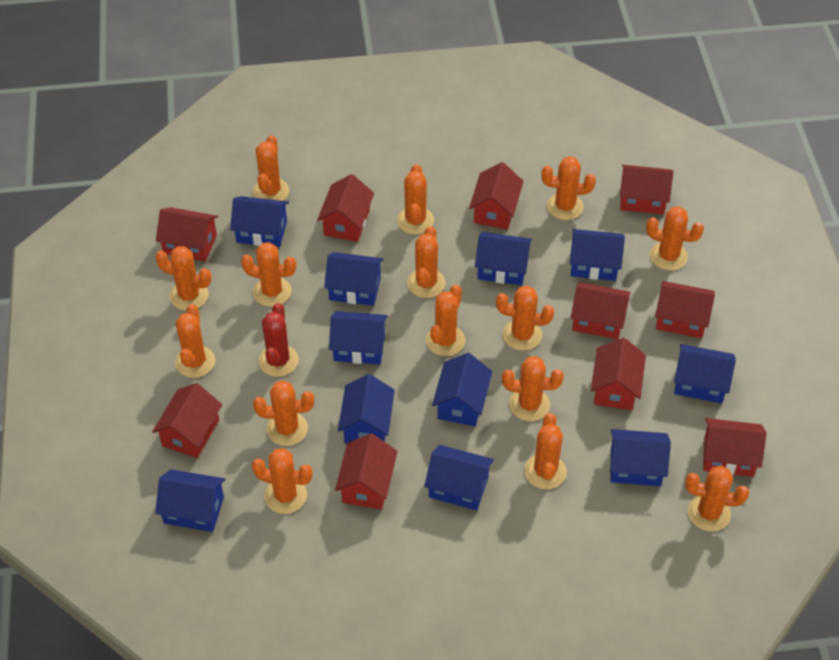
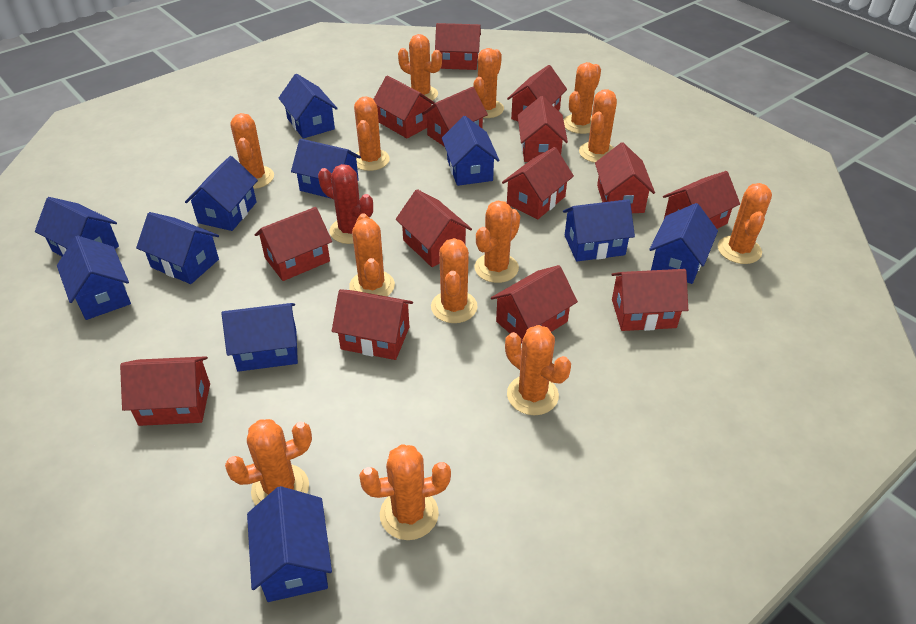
orange cactus: 15 -> 13
red house: 10 -> 14

